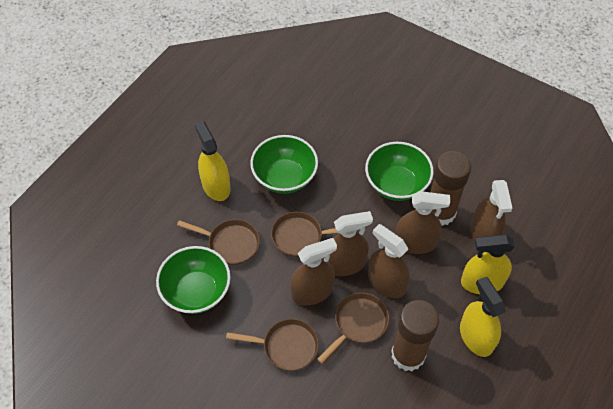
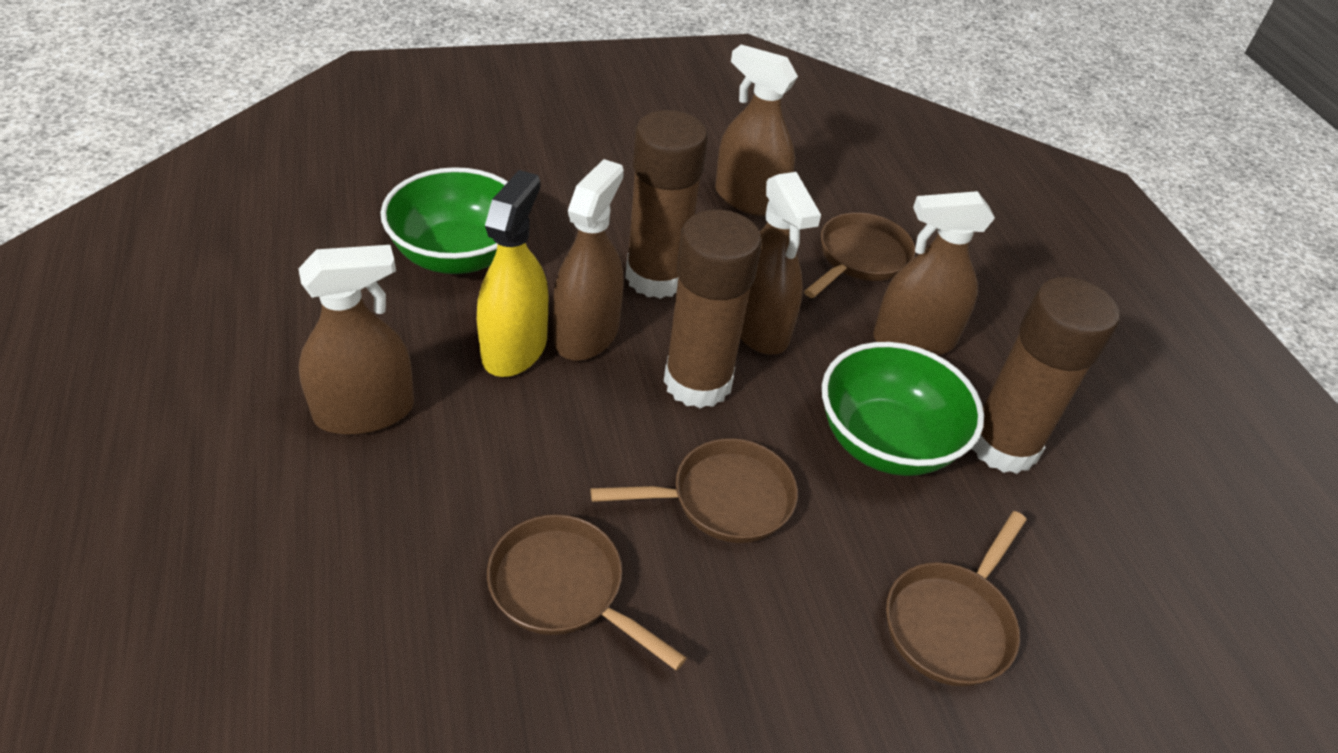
brown glue stick: 2 -> 3
green bowl: 3 -> 2
yellow spray bottle: 3 -> 1

